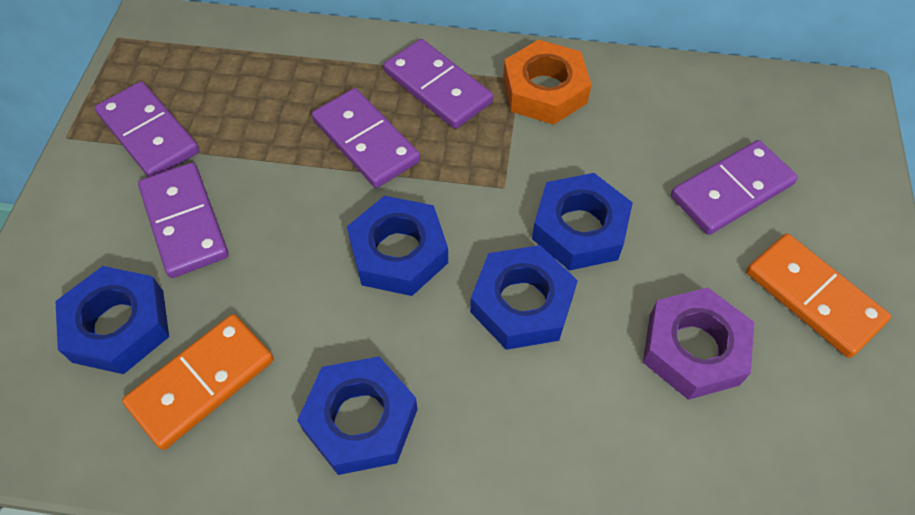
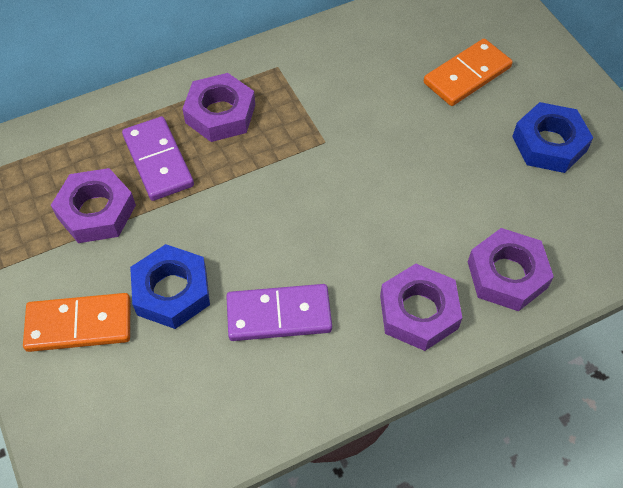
blue nut: 5 -> 2
orange nut: 1 -> 0
purple domino: 5 -> 2
purple nut: 1 -> 4

